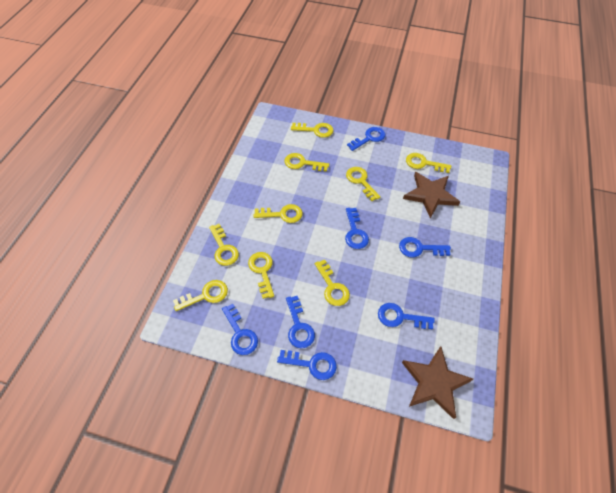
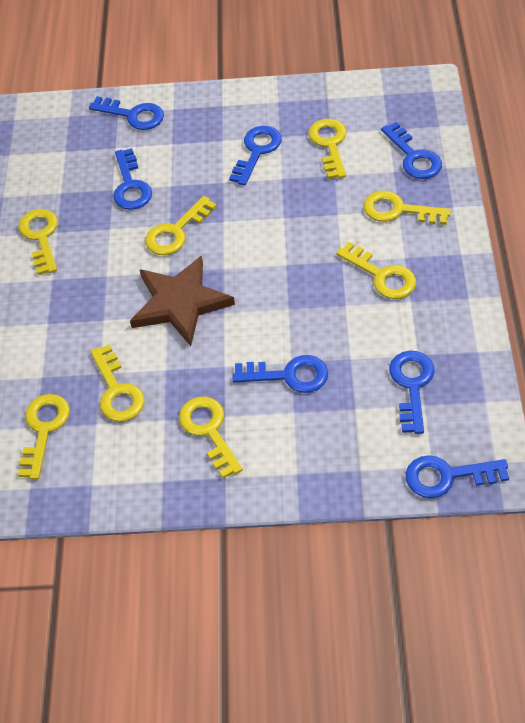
brown star: 2 -> 1
yellow key: 9 -> 8

